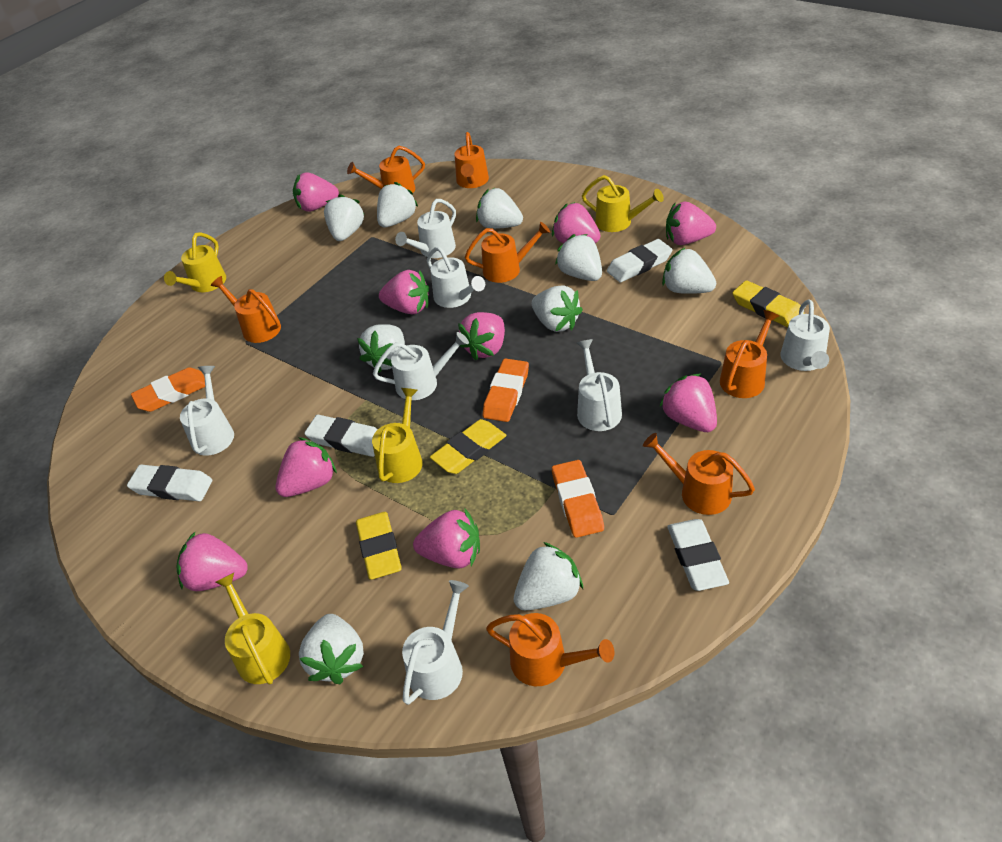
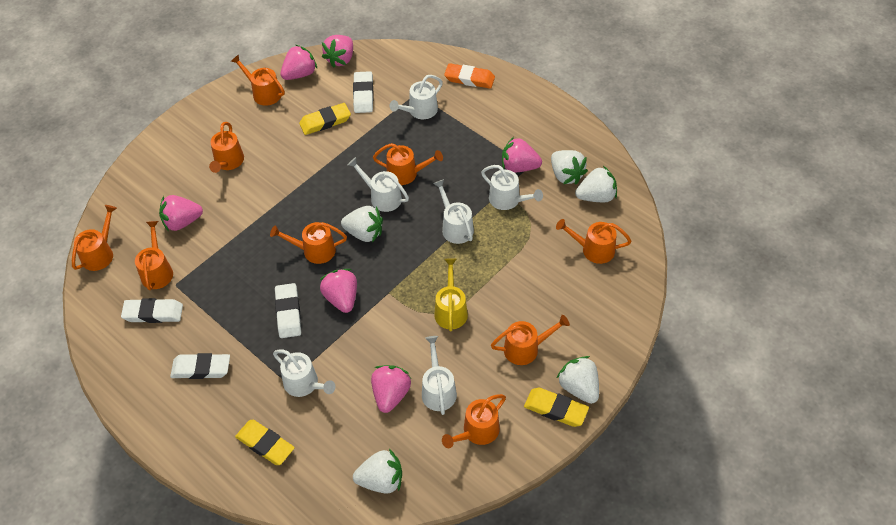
orange eraser: 3 -> 1
orange watering can: 7 -> 9
pink strawberry: 9 -> 6
white strawberry: 9 -> 5
white watering can: 7 -> 6
yellow watering can: 4 -> 1

